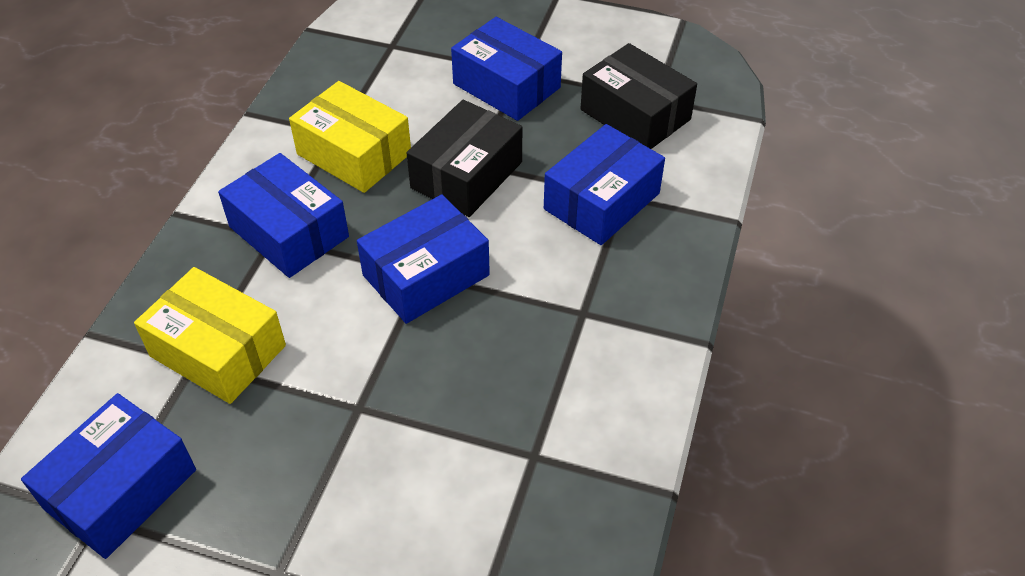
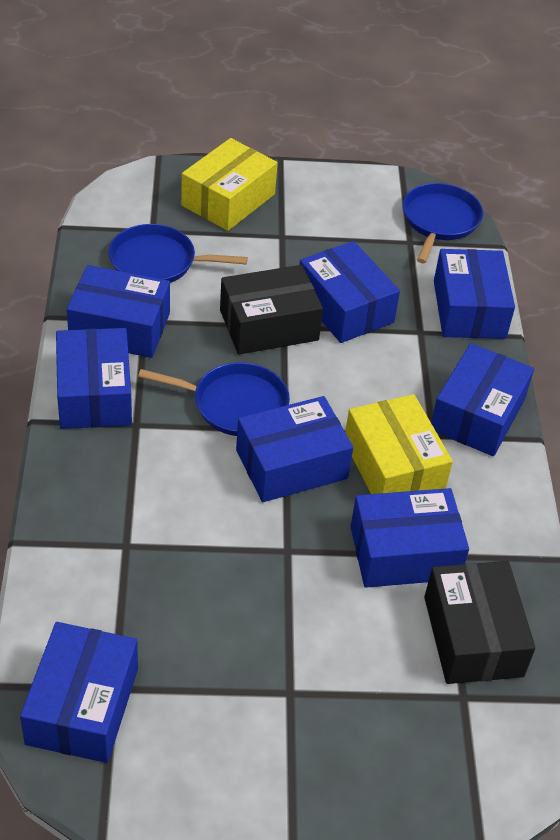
blue box: 5 -> 8
blue pan: 0 -> 3

